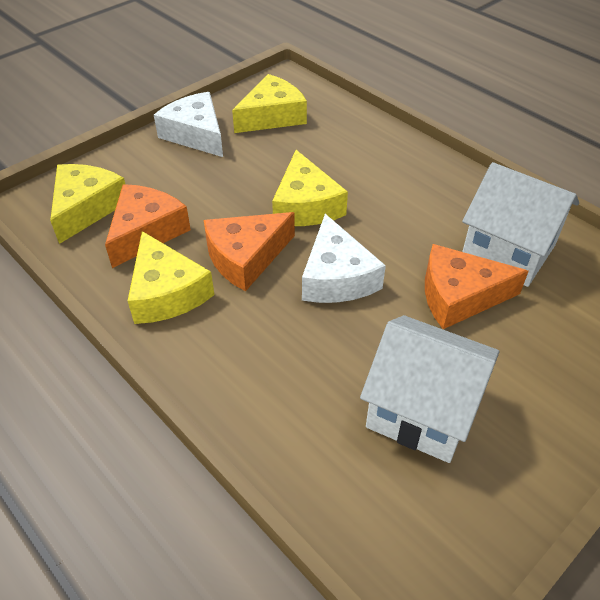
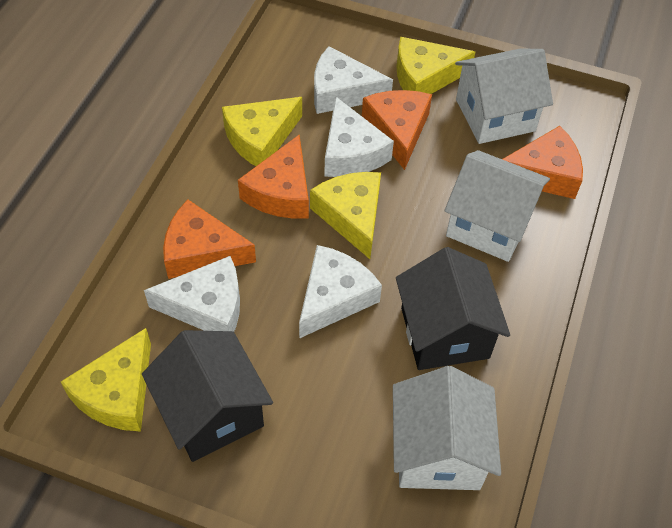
black house: 0 -> 2
orange cheese: 3 -> 4
white cheese: 2 -> 4
white house: 2 -> 3

